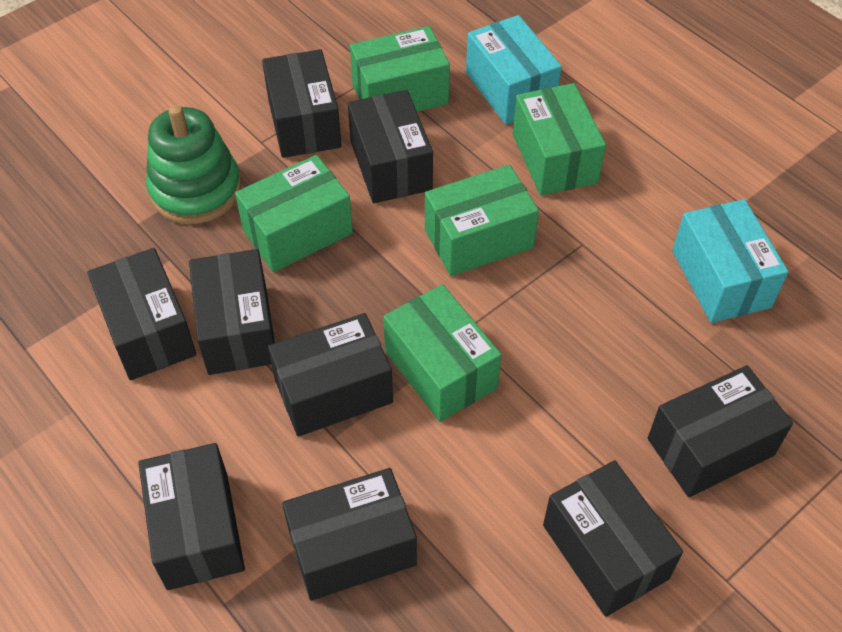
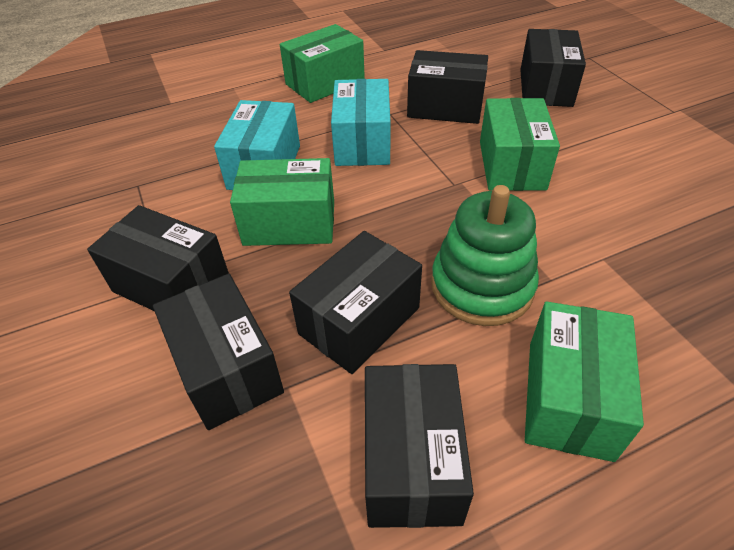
black box: 9 -> 6
green box: 5 -> 4

